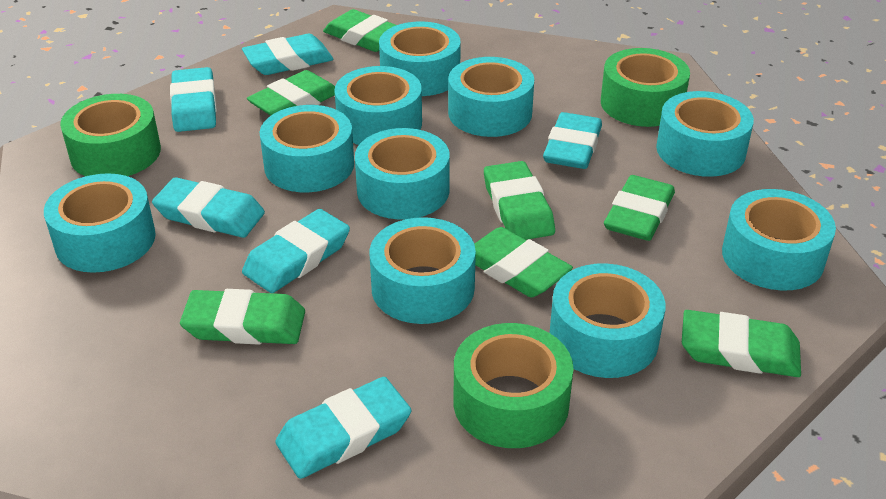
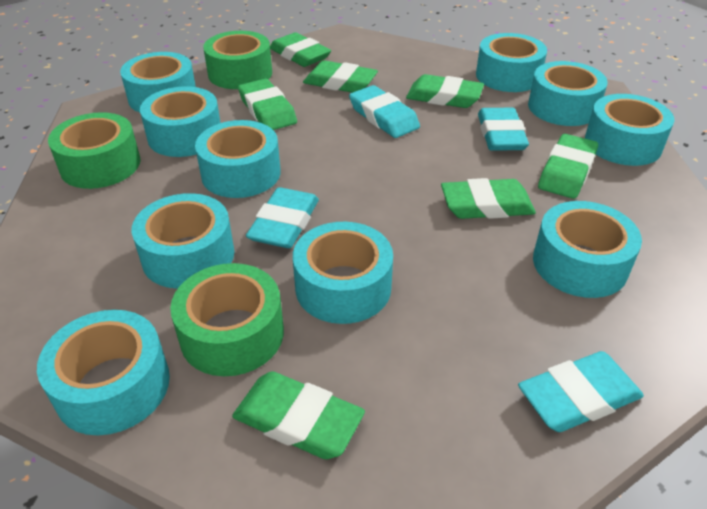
turquoise eraser: 6 -> 4

